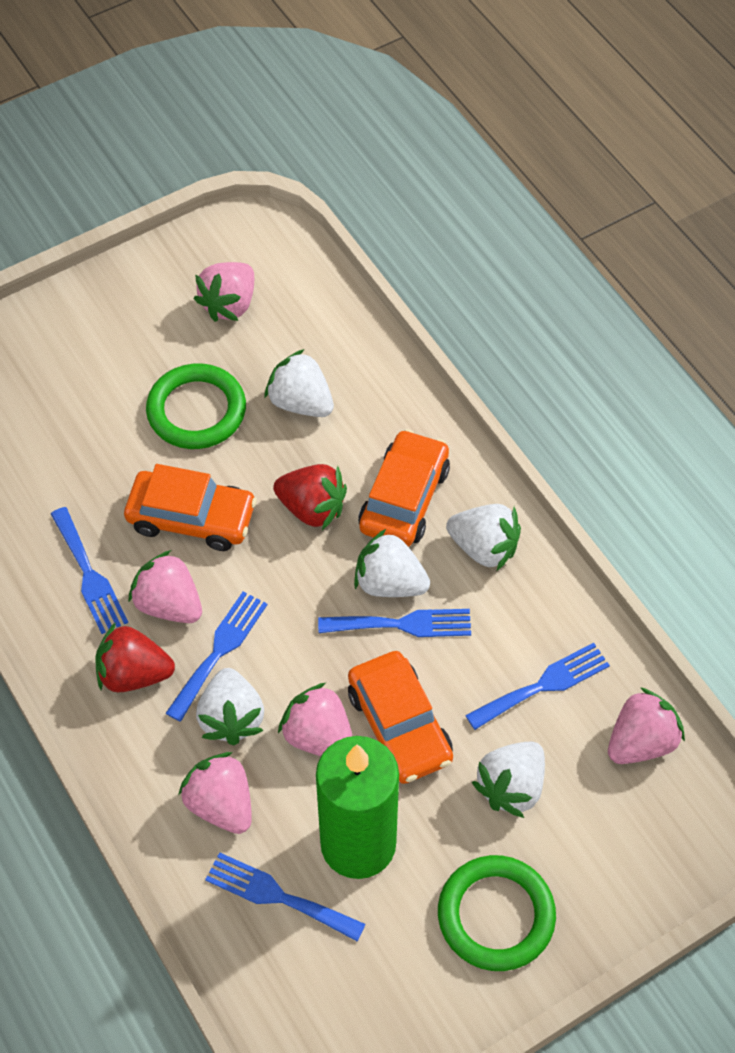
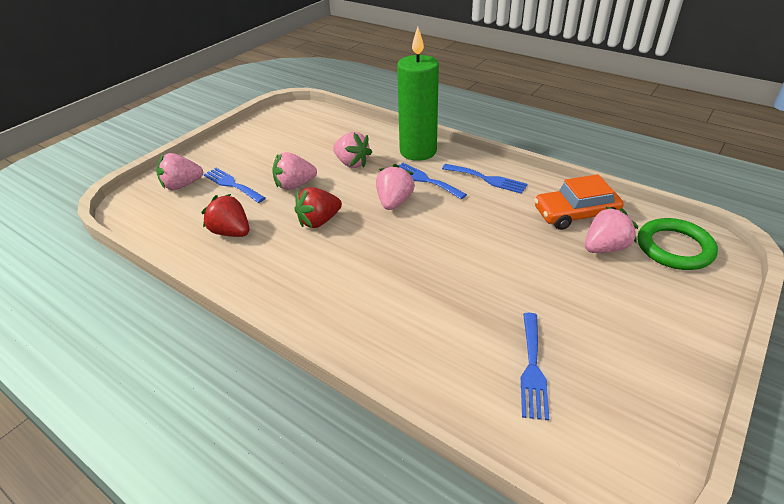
blue fork: 5 -> 4
green ring: 2 -> 1
orange car: 3 -> 1
white strawberry: 5 -> 0

